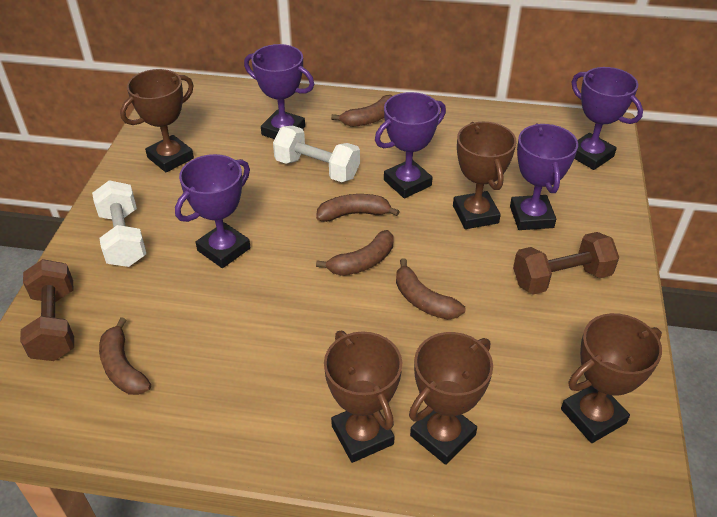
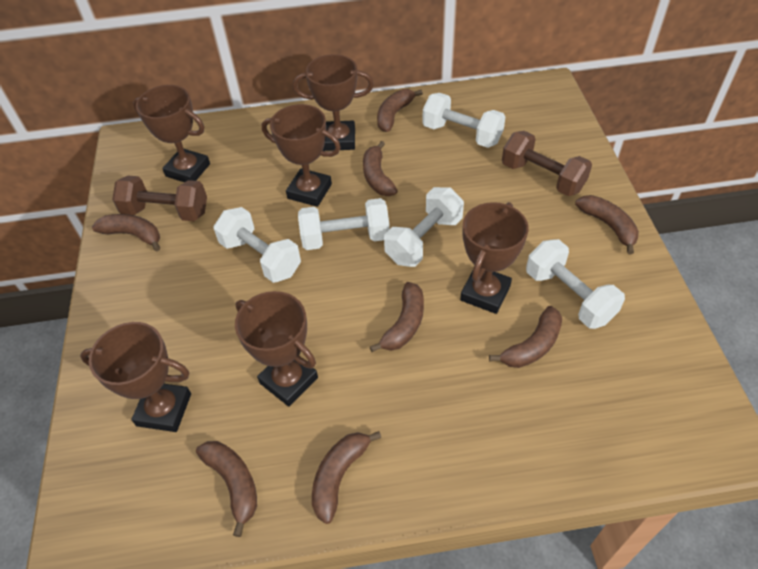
brown banana: 5 -> 8
brown trophy: 5 -> 6
purple trophy: 5 -> 0
white dumbbell: 2 -> 5

